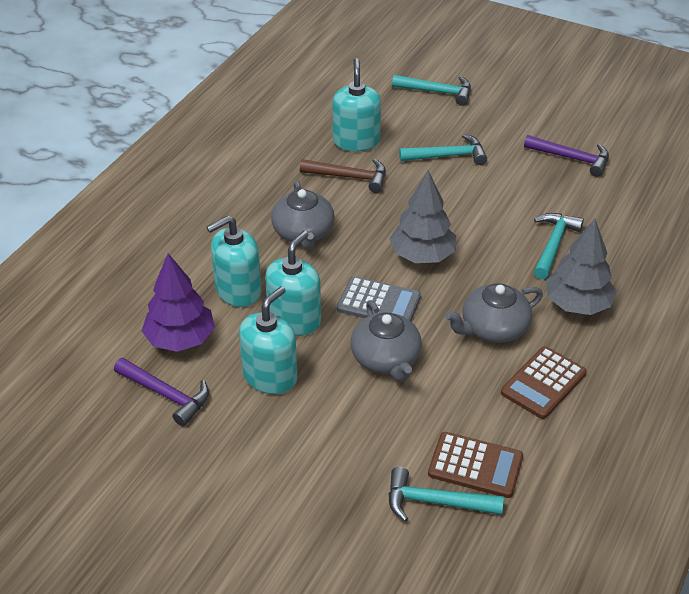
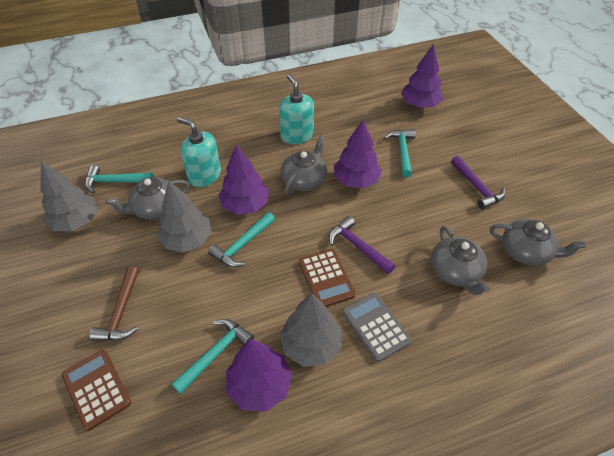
grey teapot: 3 -> 4
grey tree: 2 -> 3
purple tree: 1 -> 4
turquoise soap dispenser: 4 -> 2

